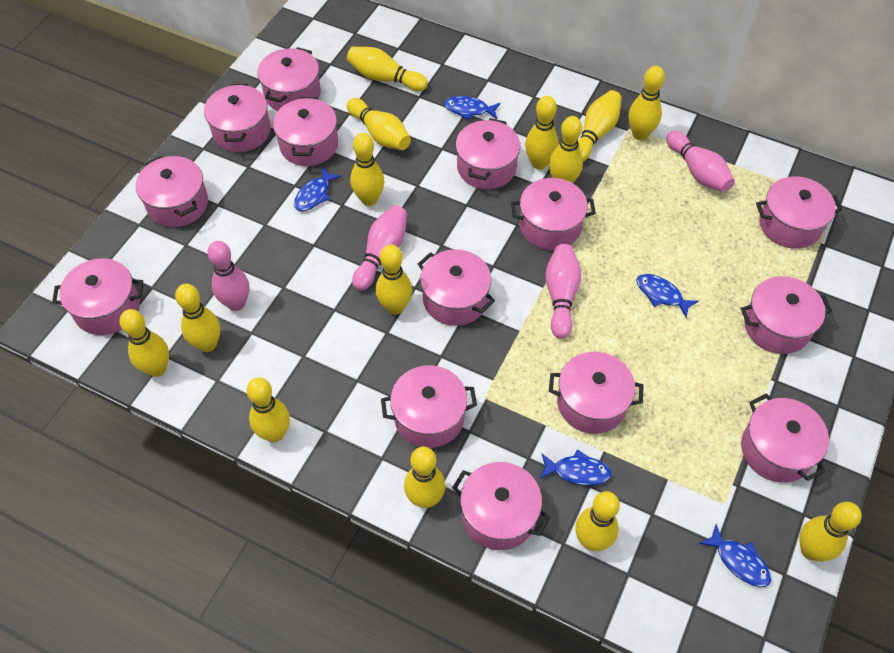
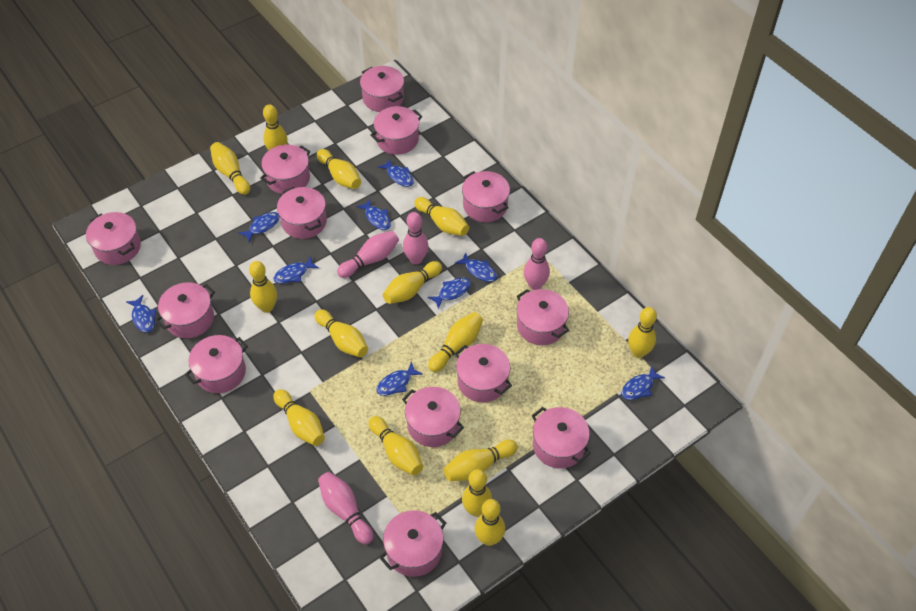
blue fish: 5 -> 9
pink pot: 14 -> 13

